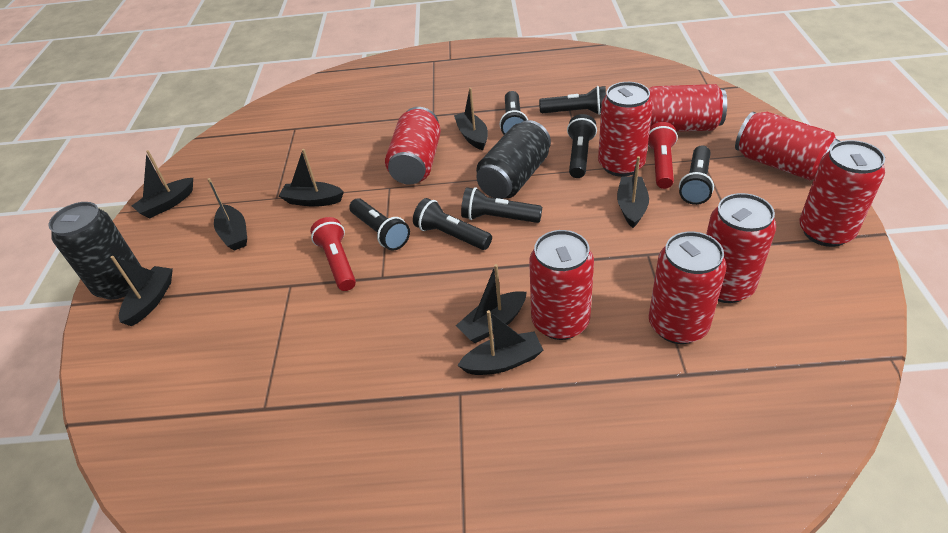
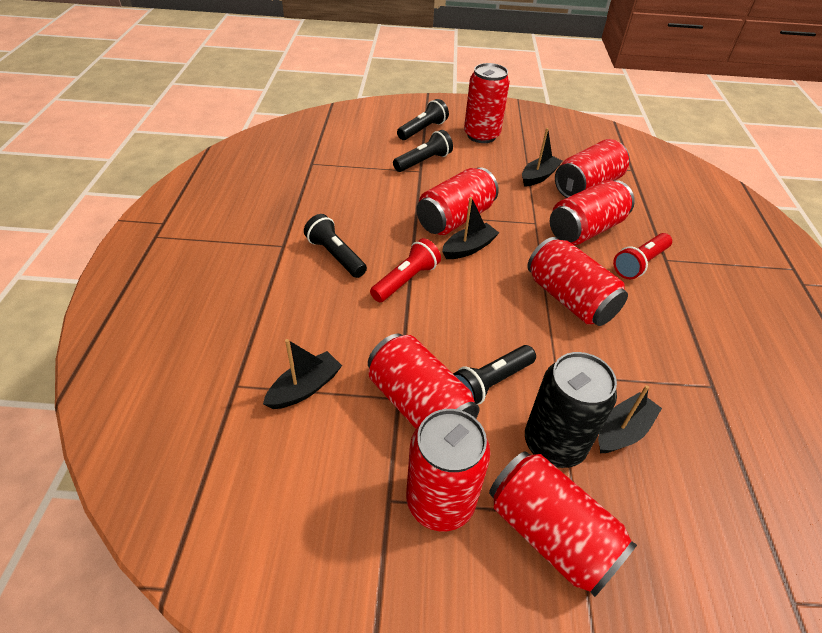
black boat: 8 -> 4
black can: 2 -> 1
black flashlight: 7 -> 4

